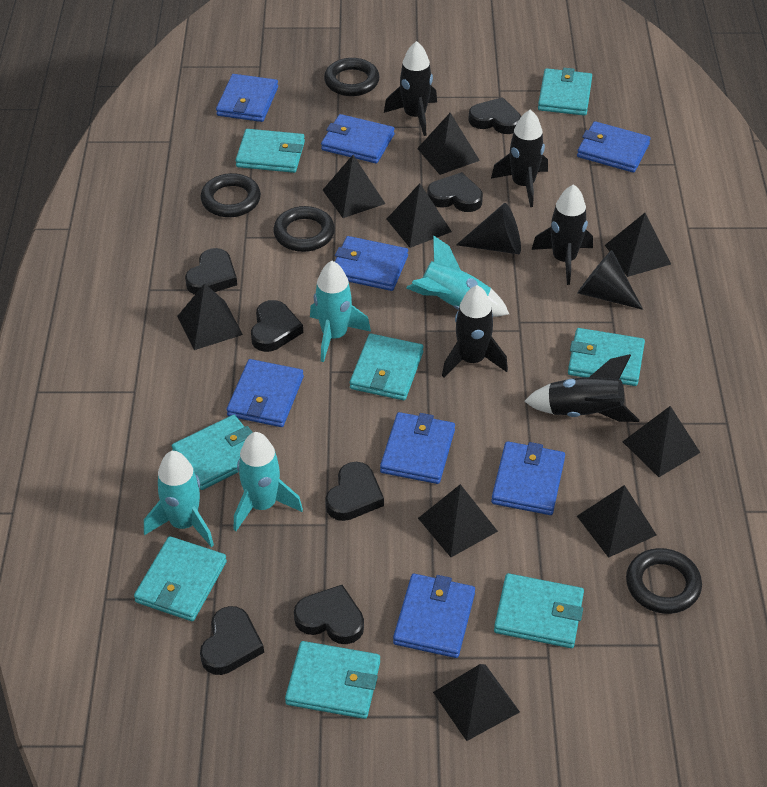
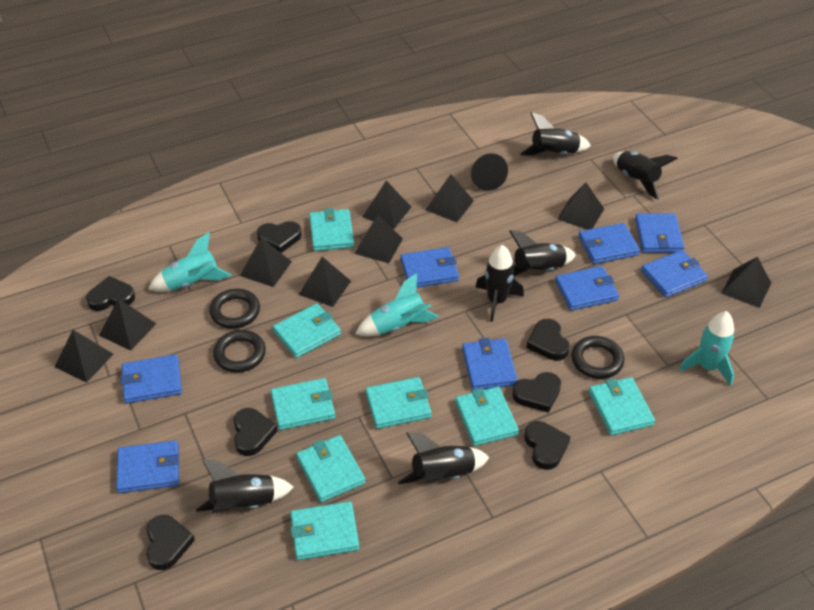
black cone: 2 -> 1
black ring: 4 -> 3
black rocket: 5 -> 6
turquoise rocket: 4 -> 3

